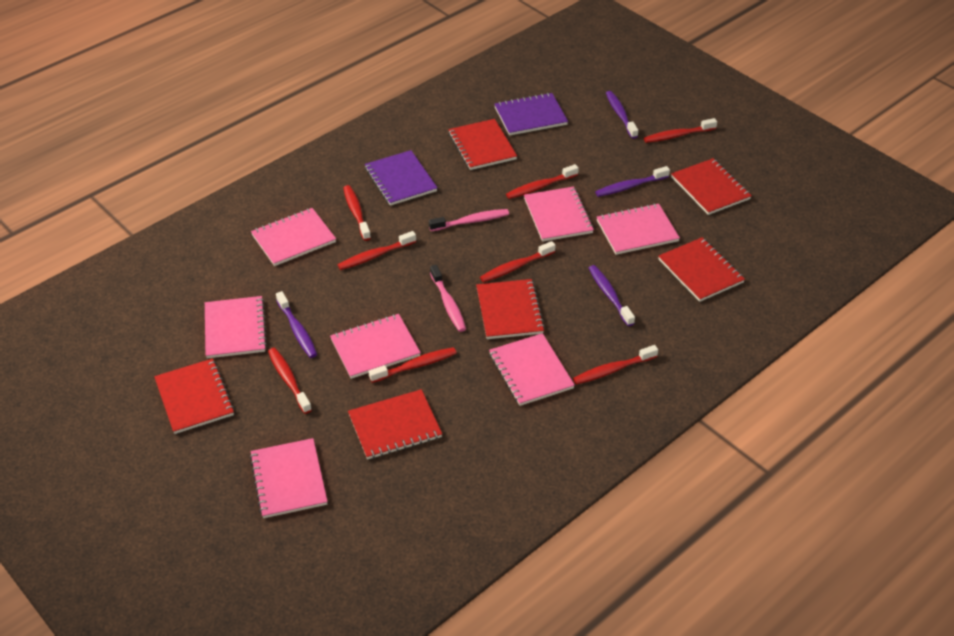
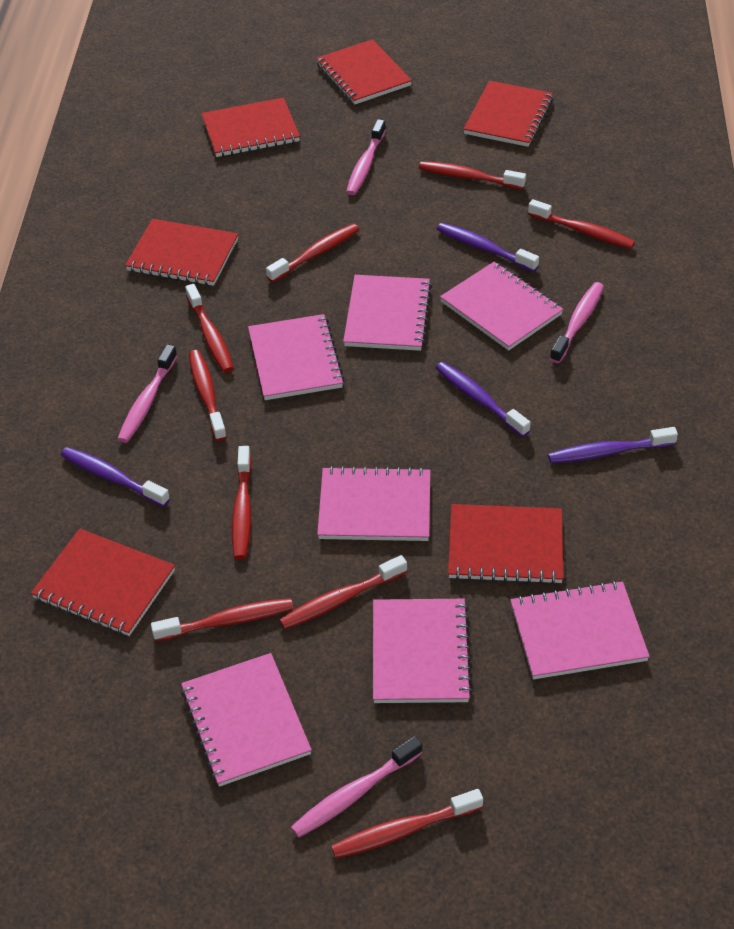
pink toothbrush: 2 -> 4
purple notebook: 2 -> 0
red toothbrush: 8 -> 9

